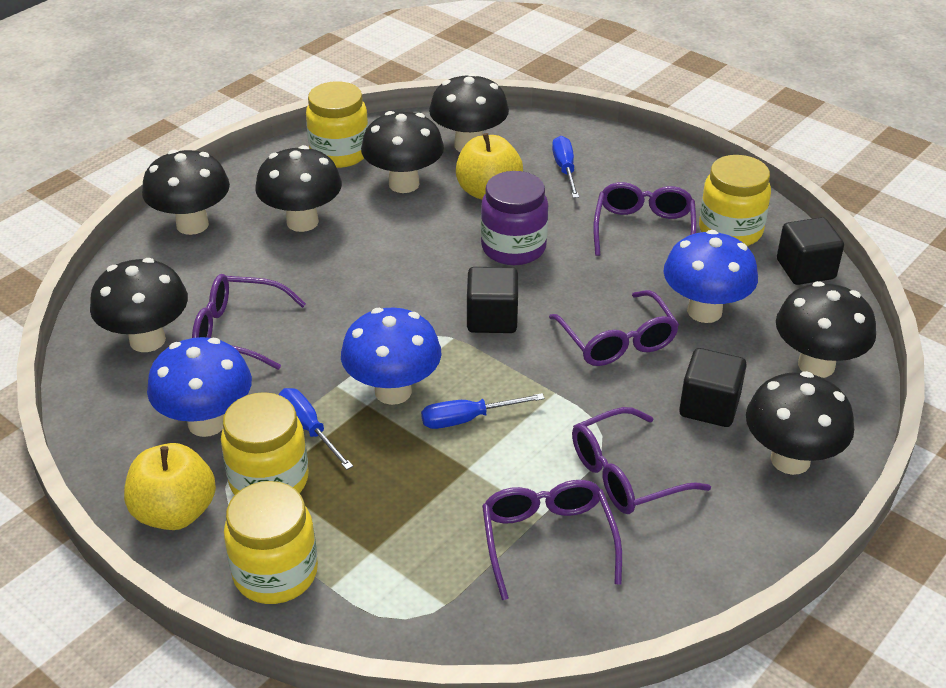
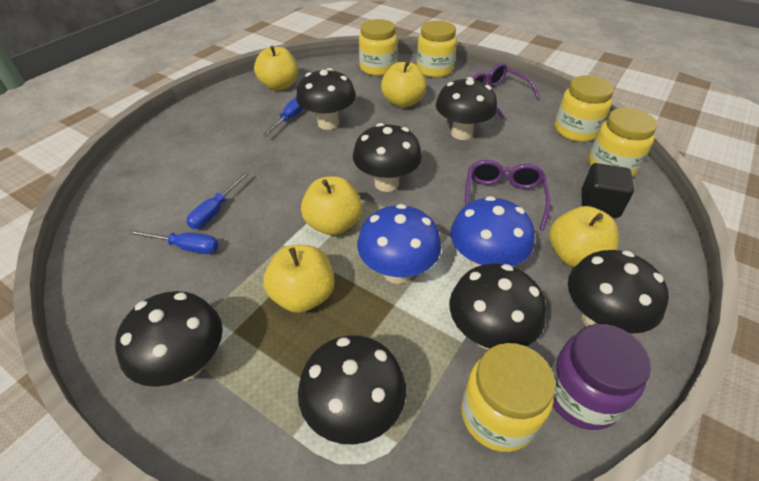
black cube: 3 -> 1
blue mushroom: 3 -> 2
purple glasses: 5 -> 2
yellow apple: 2 -> 5
yellow jar: 4 -> 5

